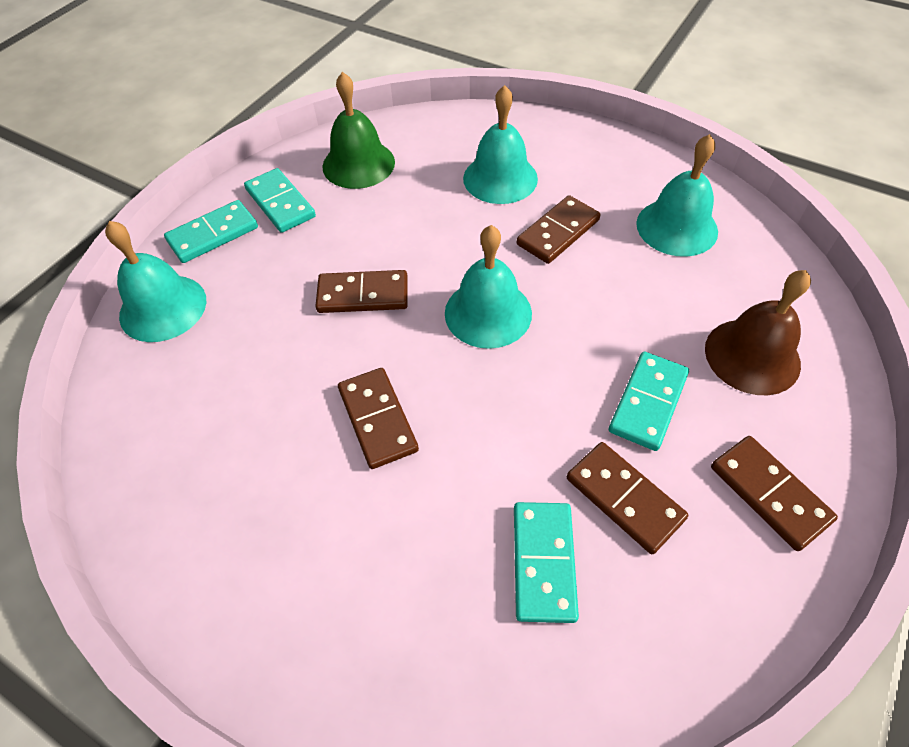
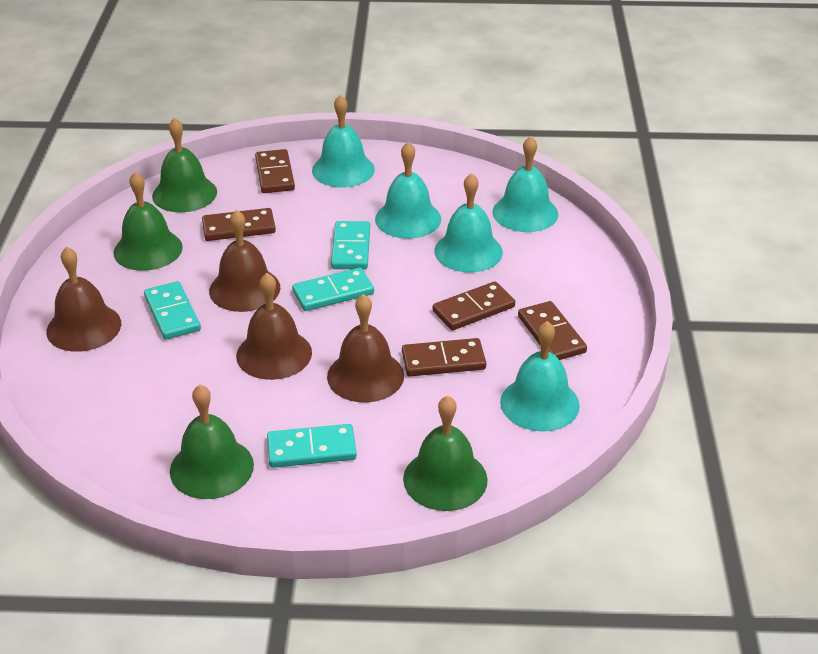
brown bell: 1 -> 4
green bell: 1 -> 4
turquoise bell: 4 -> 5

